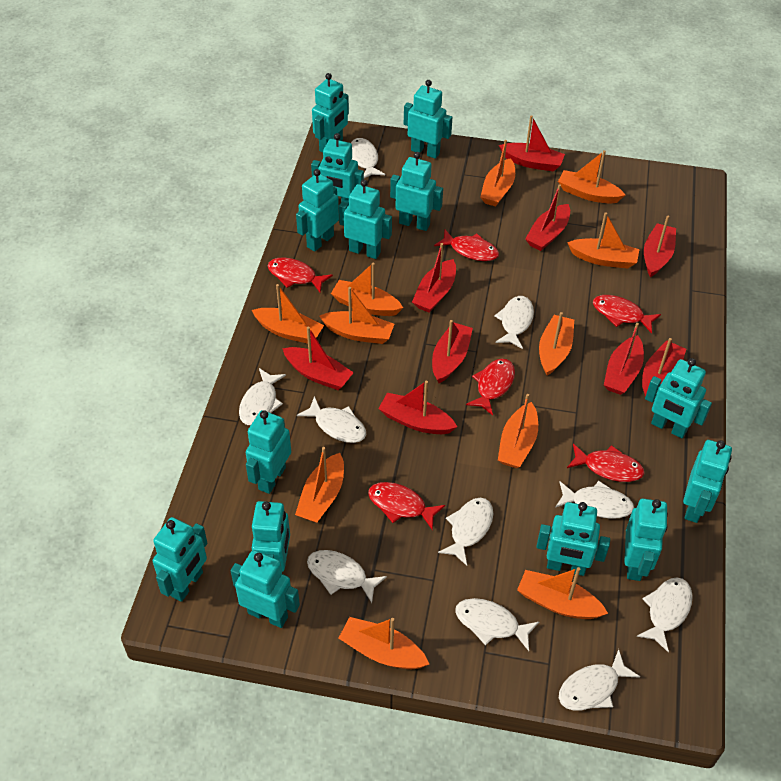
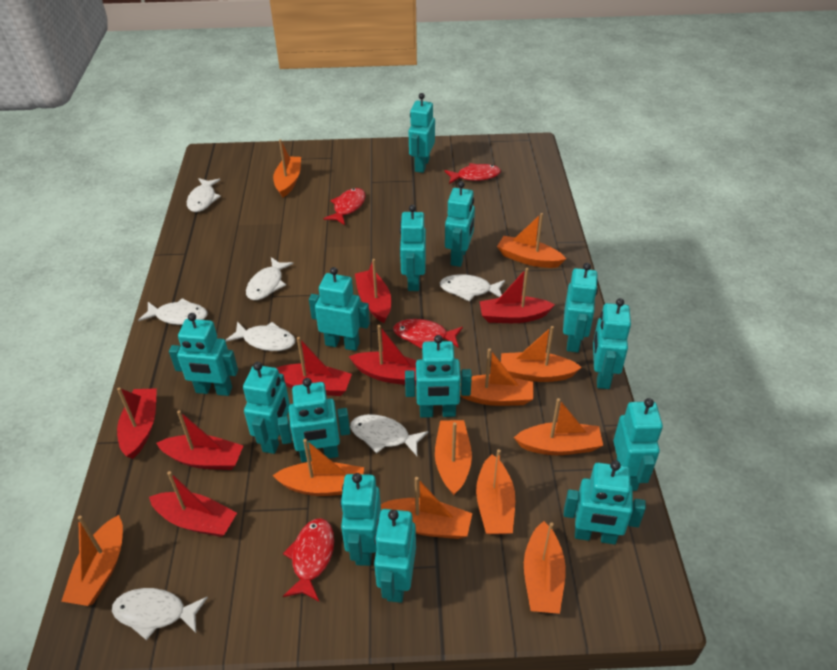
red boat: 9 -> 7
red fish: 6 -> 4
white fish: 10 -> 7

